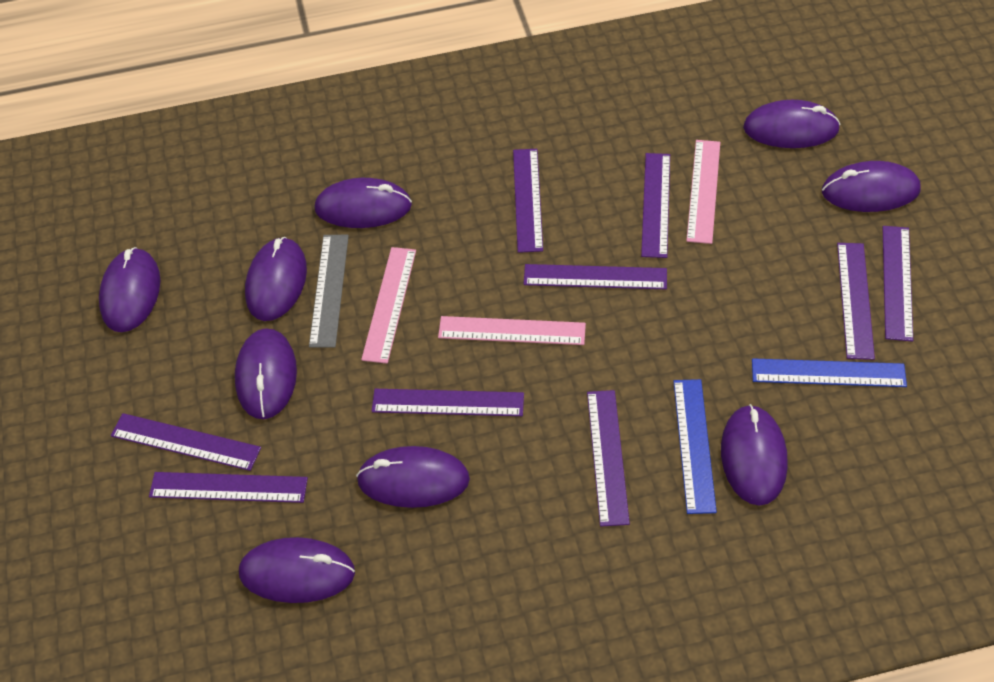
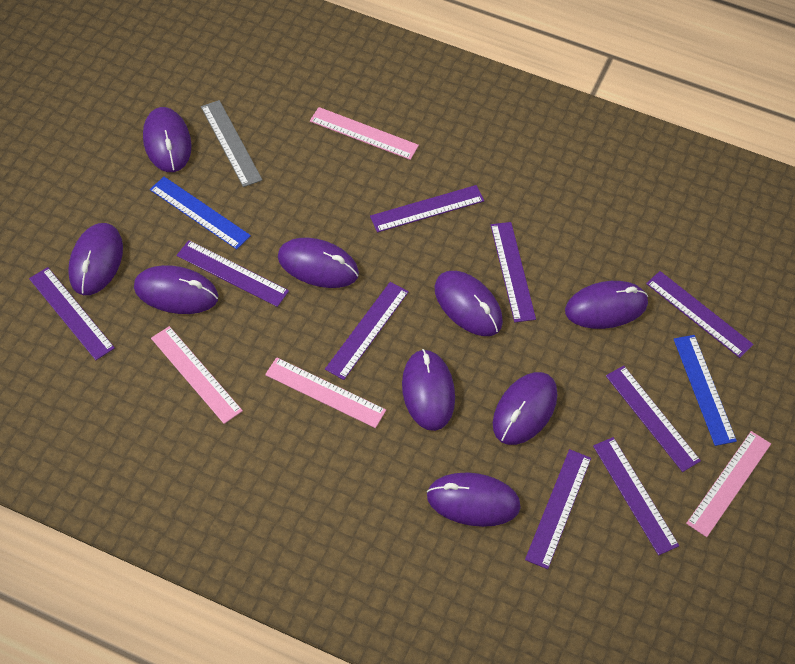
pink ruler: 3 -> 4

